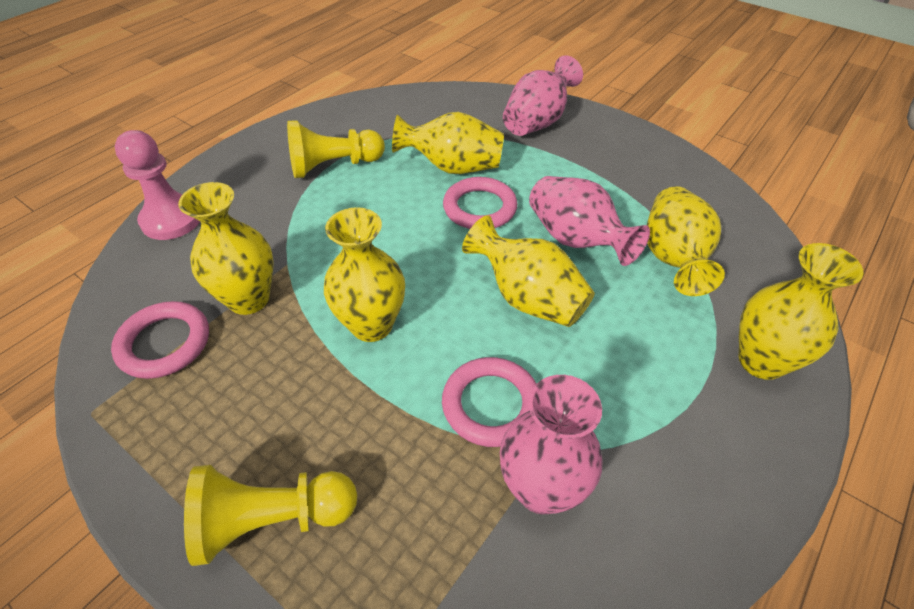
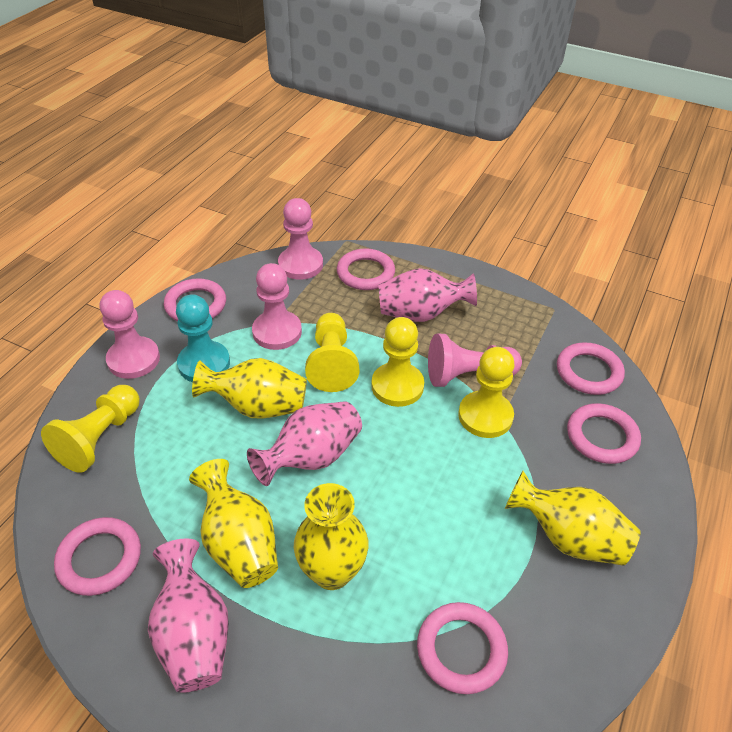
pink pawn: 1 -> 4
pink ring: 3 -> 6
turquoise pawn: 0 -> 1
yellow pawn: 2 -> 4
yellow vase: 6 -> 4

